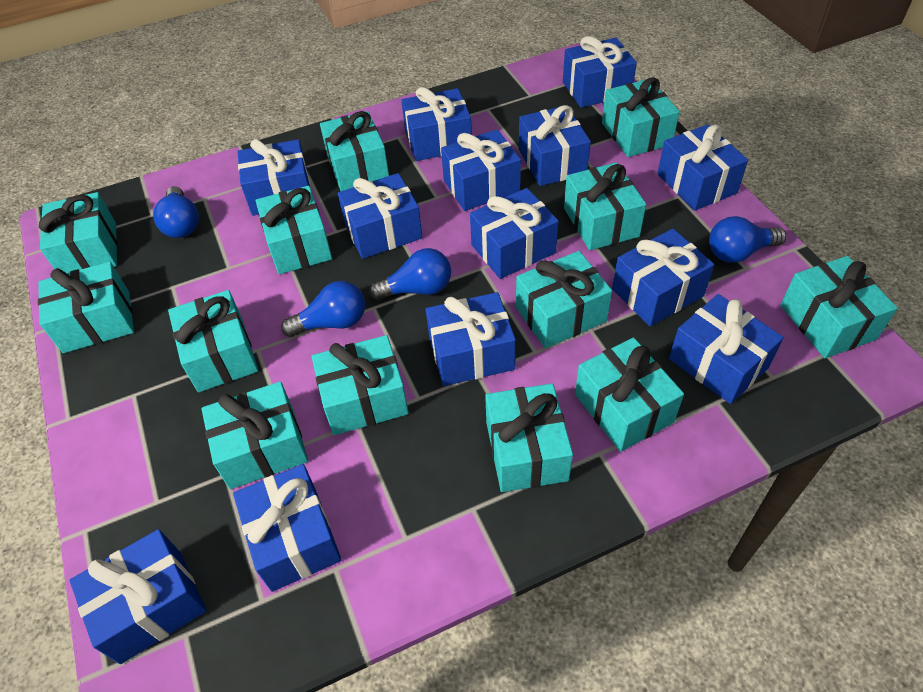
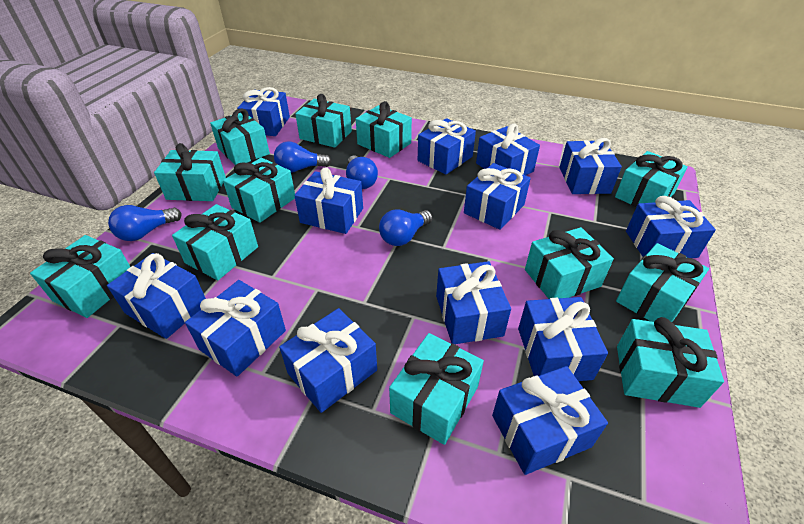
turquoise gift: 13 -> 12

